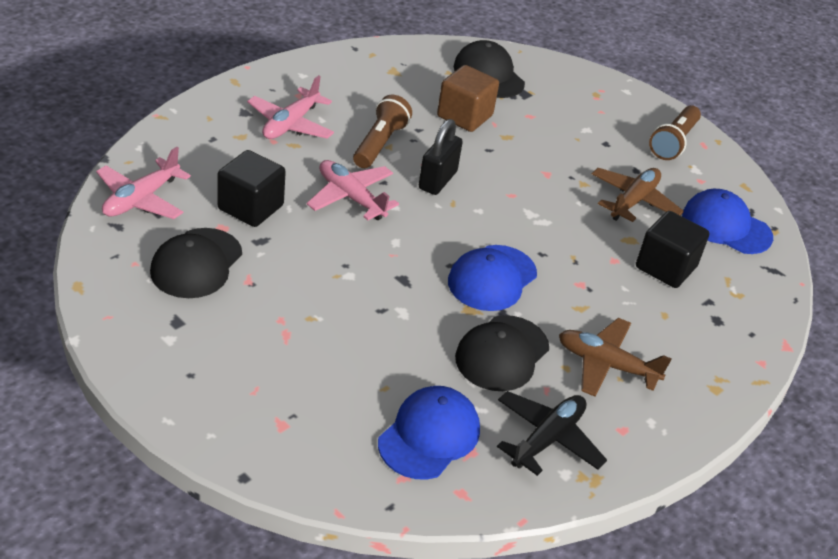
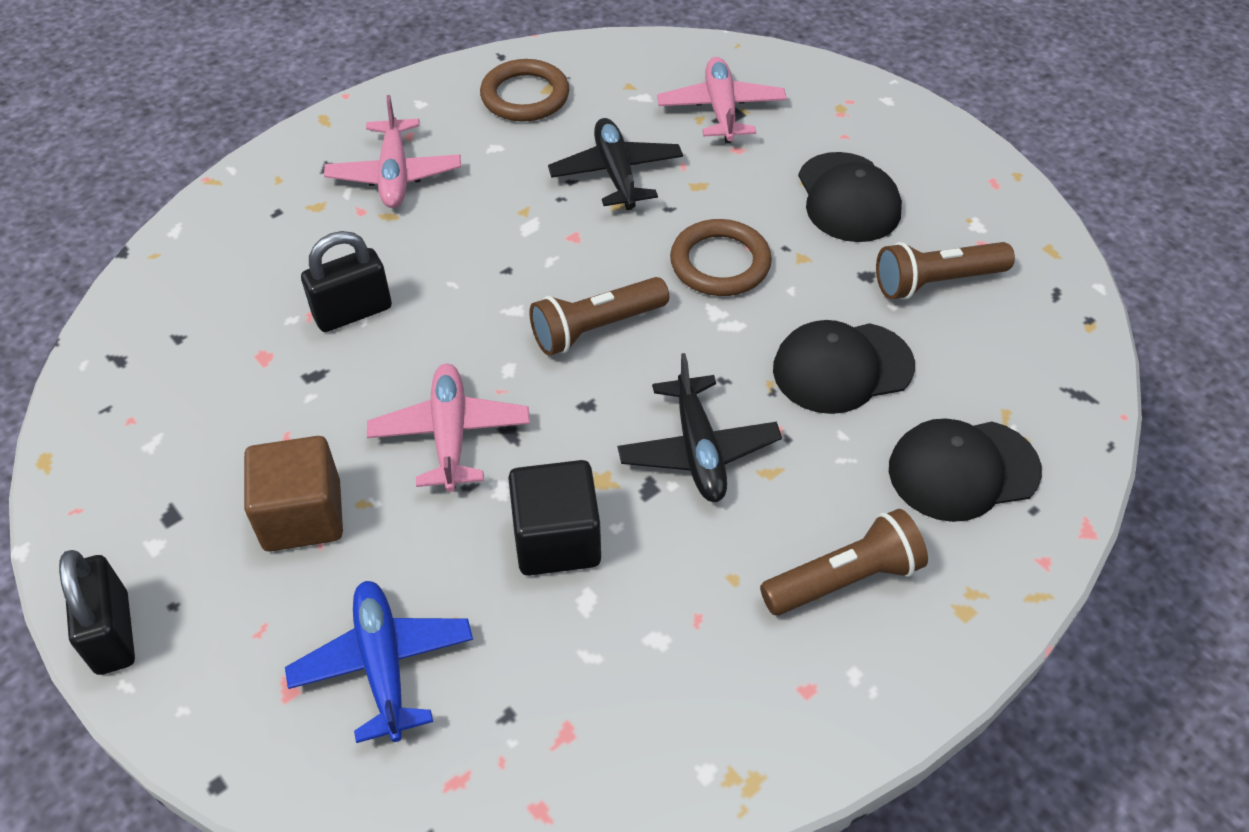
black cube: 2 -> 1
black padlock: 1 -> 2
black plane: 1 -> 2
blue cap: 3 -> 0
blue plane: 0 -> 1
brown flashlight: 2 -> 3
brown plane: 2 -> 0
brown ring: 0 -> 2

